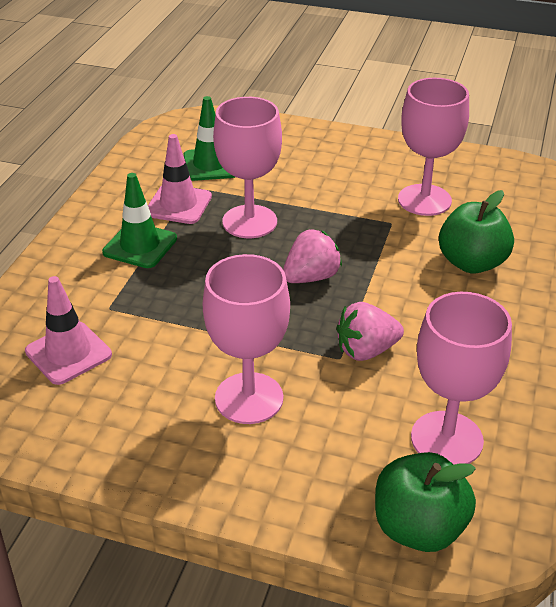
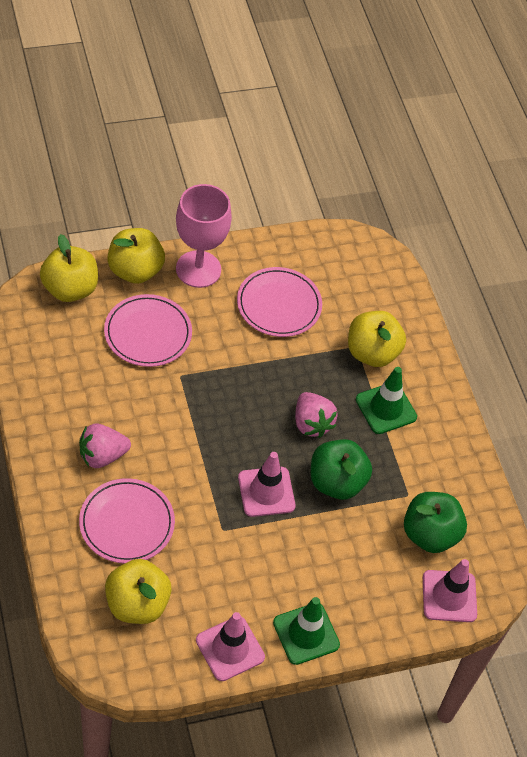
pink goblet: 4 -> 1
pink plate: 0 -> 3
pink traffic cone: 2 -> 3
yellow apple: 0 -> 4

